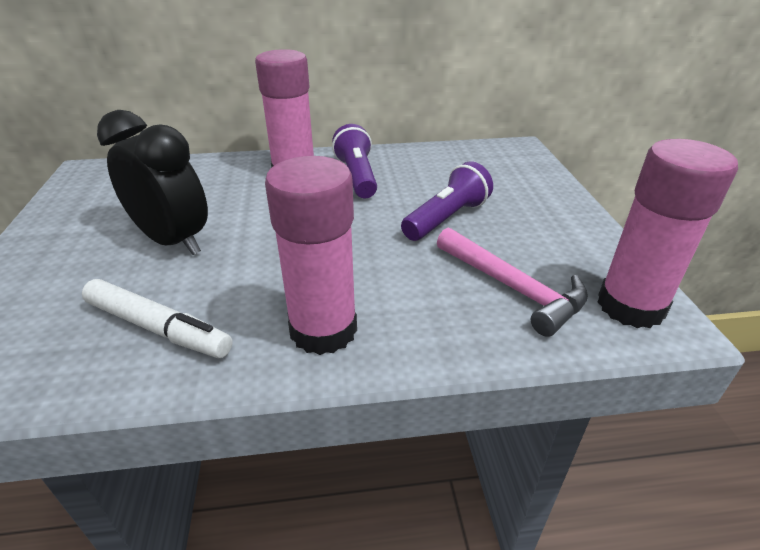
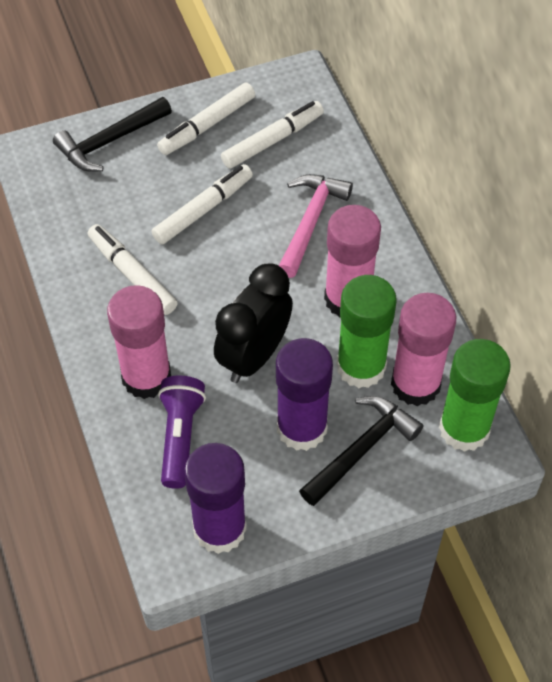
black hammer: 0 -> 2
green glue stick: 0 -> 2
purple flashlight: 2 -> 1
purple glue stick: 0 -> 2
white marker: 1 -> 4

